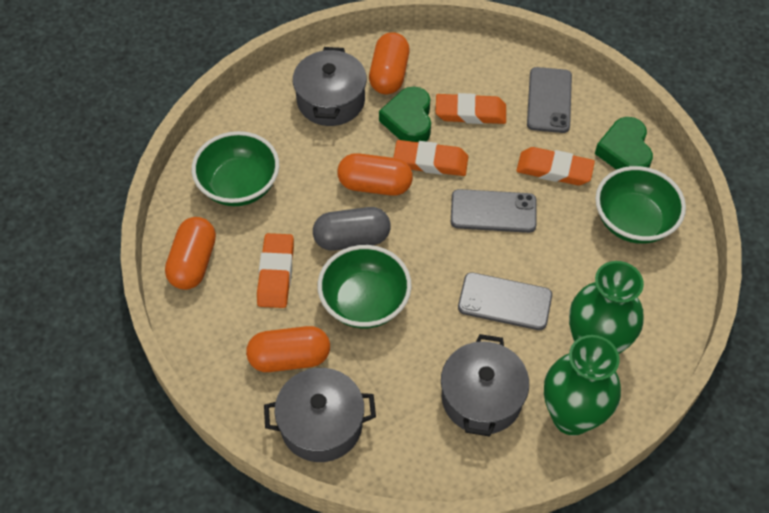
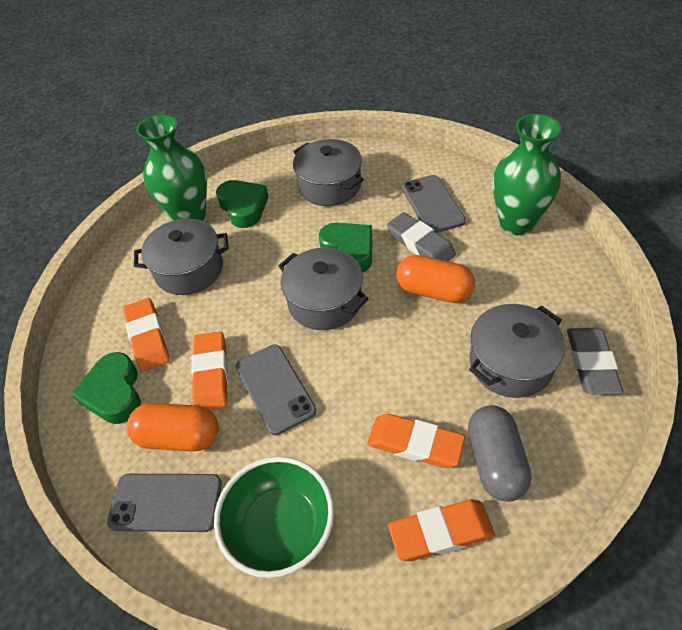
green bowl: 3 -> 1
green heart: 2 -> 3
grey eraser: 0 -> 2
grey pot: 3 -> 4
orange capsule: 4 -> 2

